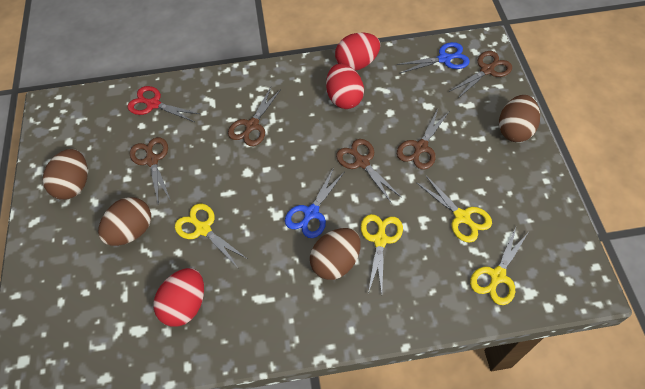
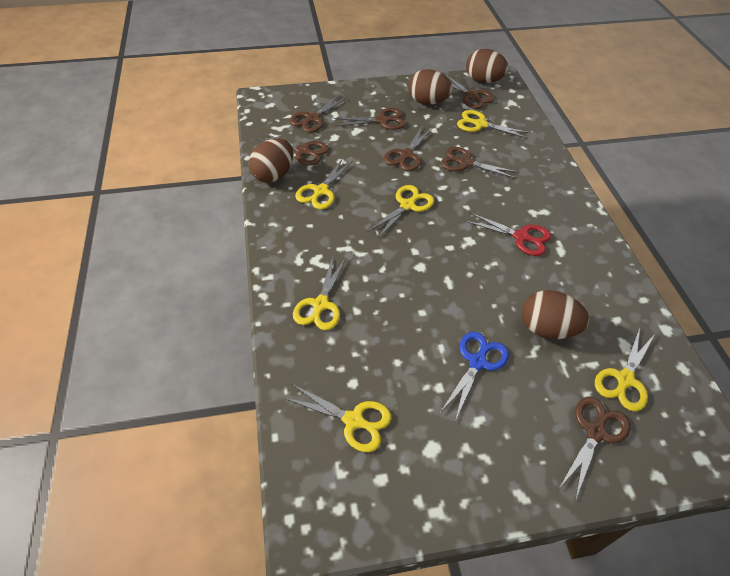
blue scissors: 2 -> 1
brown scissors: 5 -> 7
red egg: 3 -> 0
yellow scissors: 4 -> 6

